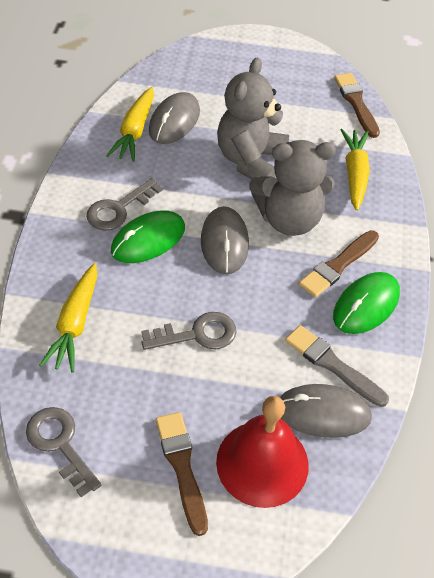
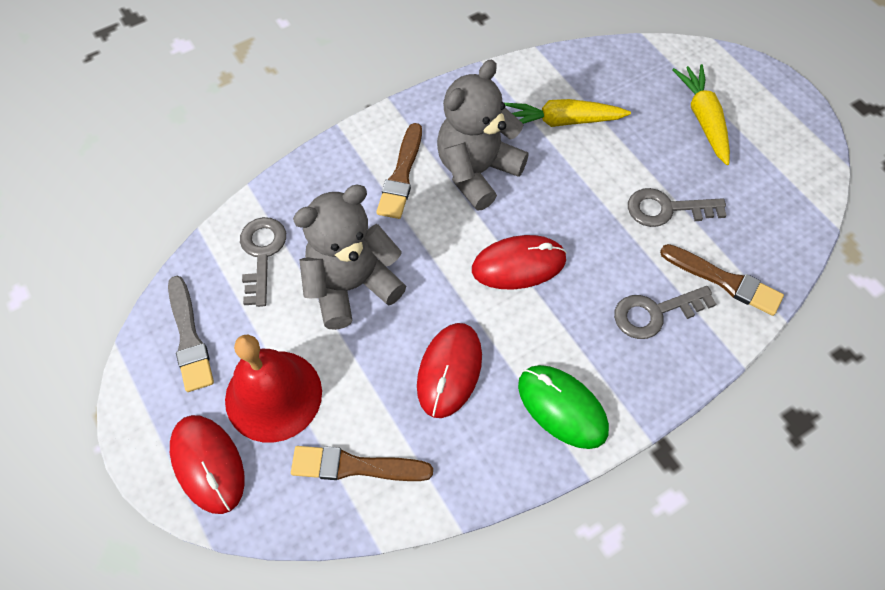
green mouse: 2 -> 1
grey mouse: 3 -> 0
red mouse: 0 -> 3
yellow carrot: 3 -> 2

